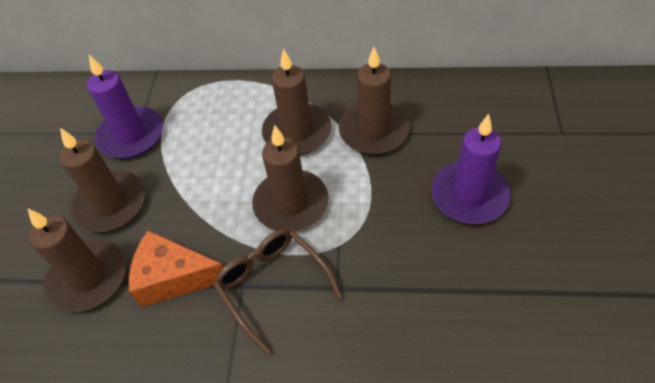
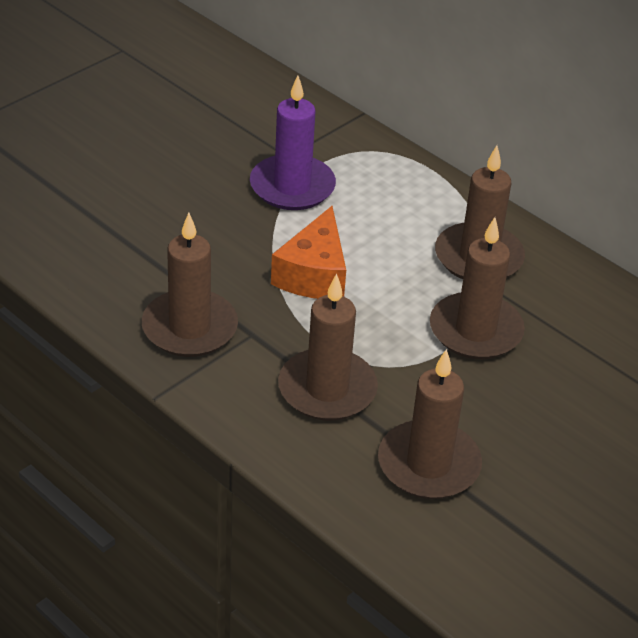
brown glasses: 1 -> 0
purple candle: 2 -> 1

